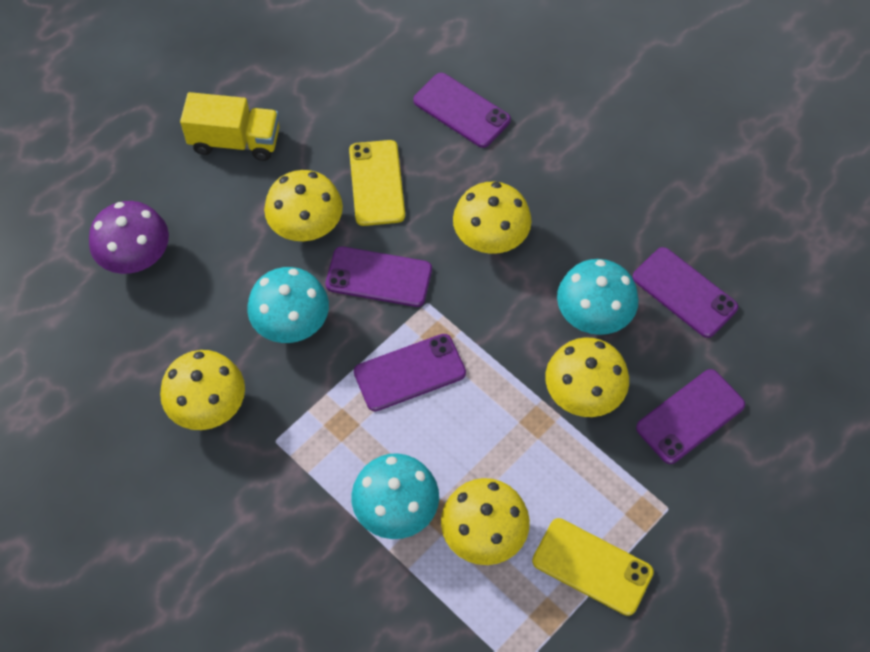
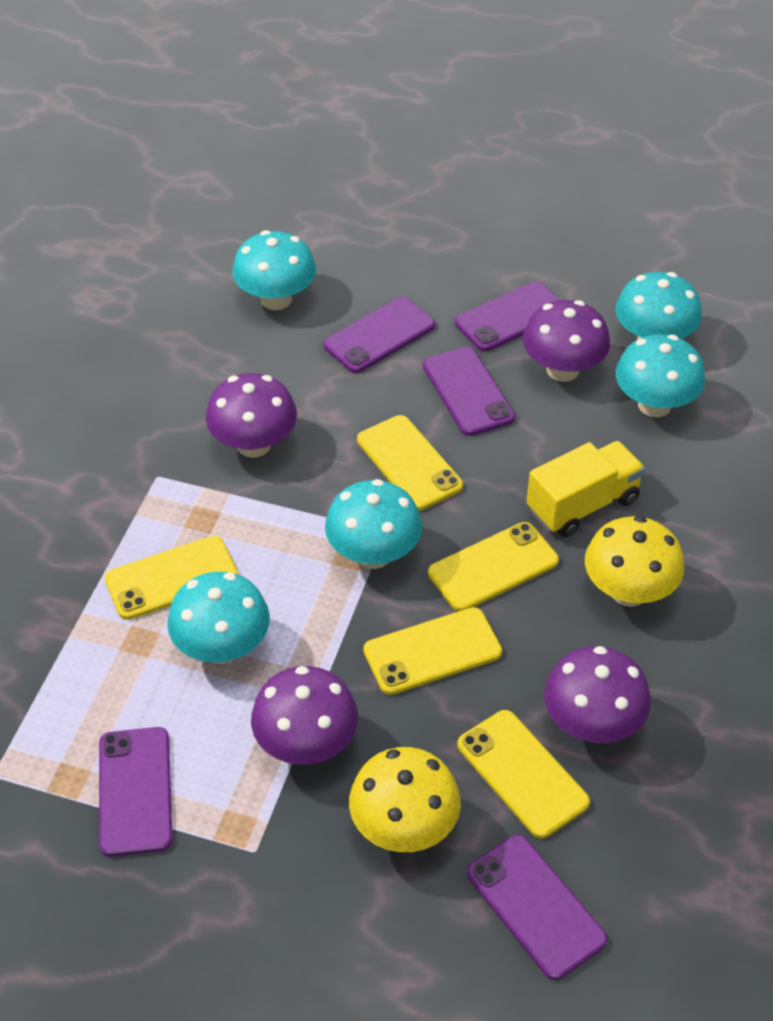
purple mushroom: 1 -> 4
turquoise mushroom: 3 -> 5
yellow mushroom: 5 -> 2
yellow phone: 2 -> 5

